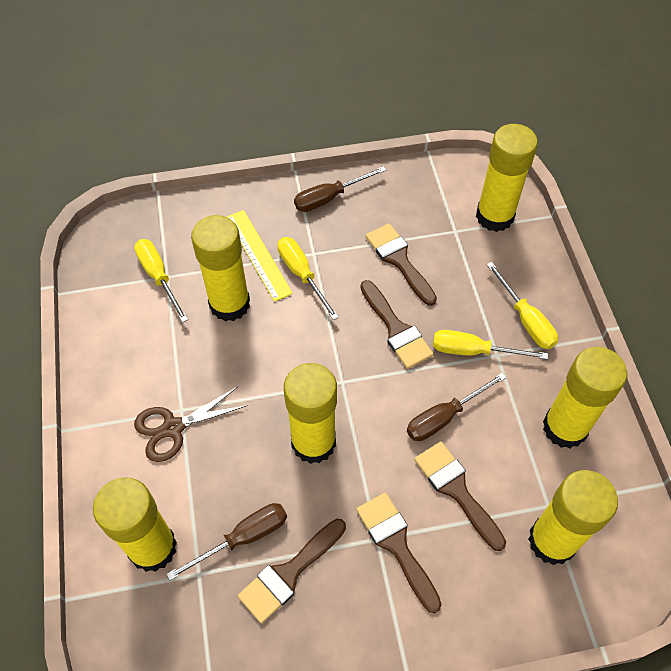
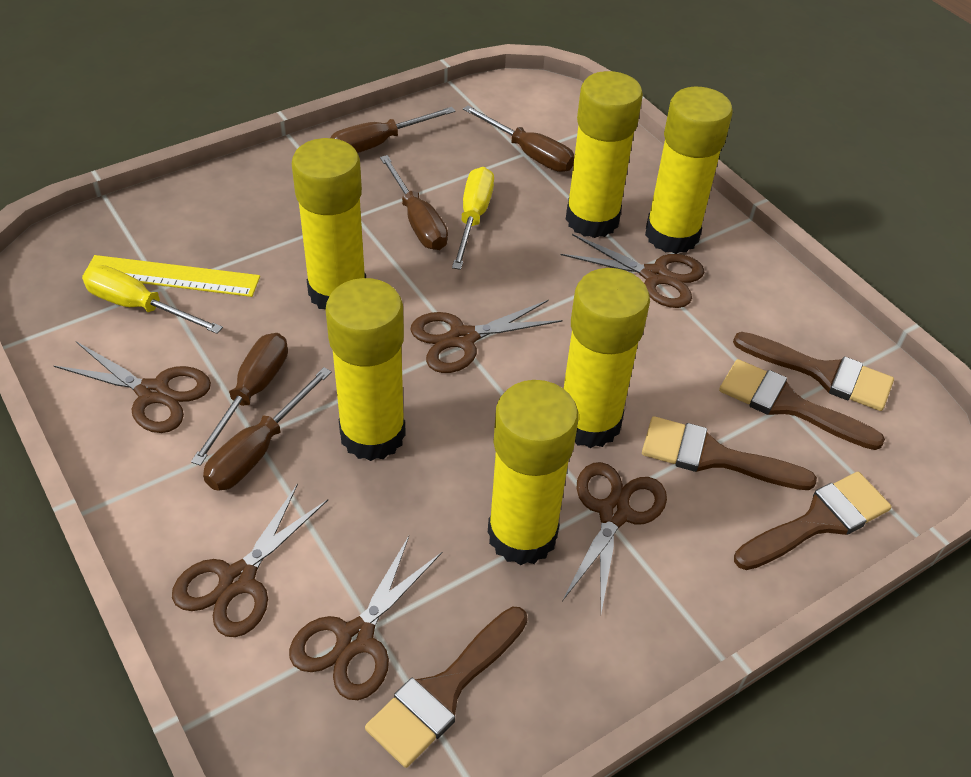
brown scissors: 1 -> 6
brown screwdriver: 3 -> 5
yellow screwdriver: 4 -> 2

